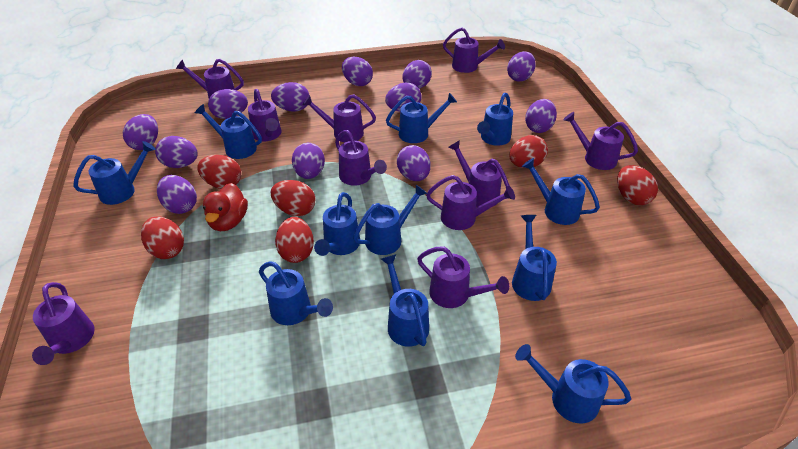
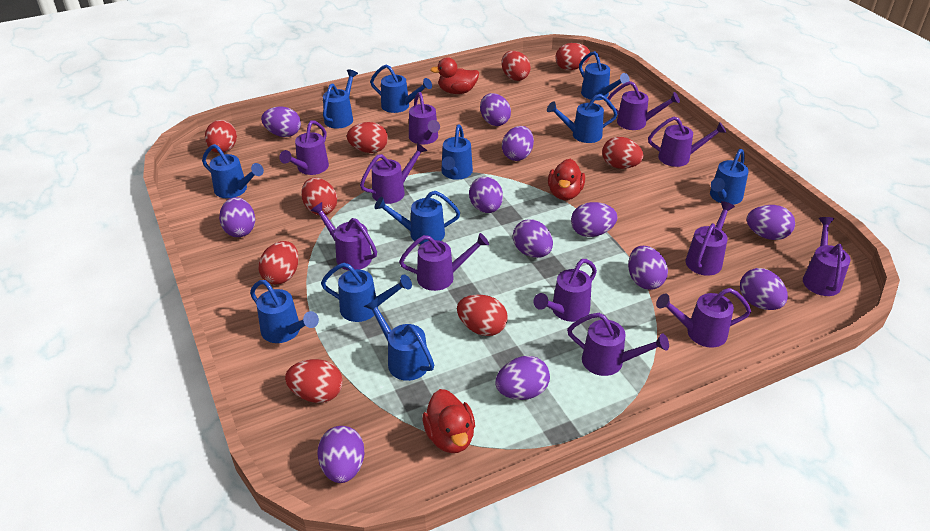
purple watering can: 10 -> 12
red duck: 1 -> 3
red egg: 6 -> 9

